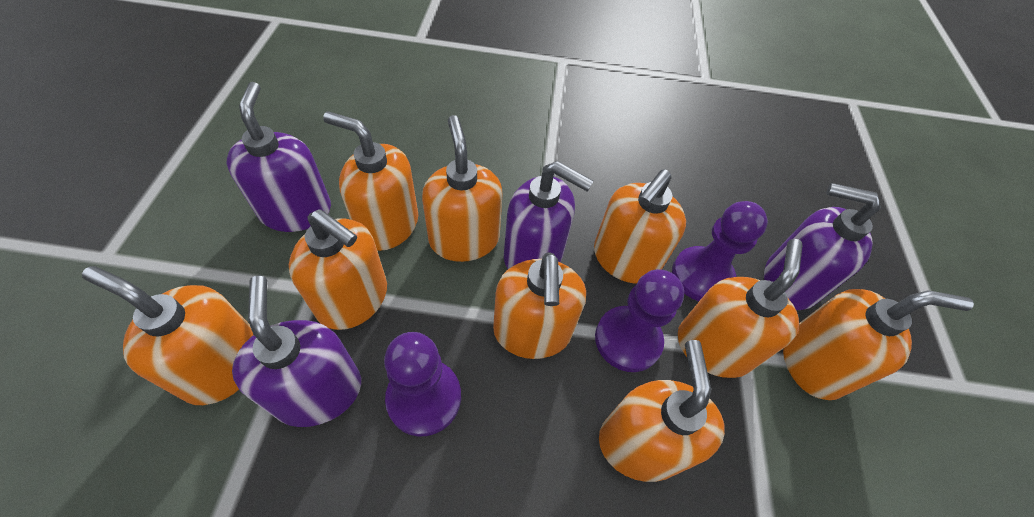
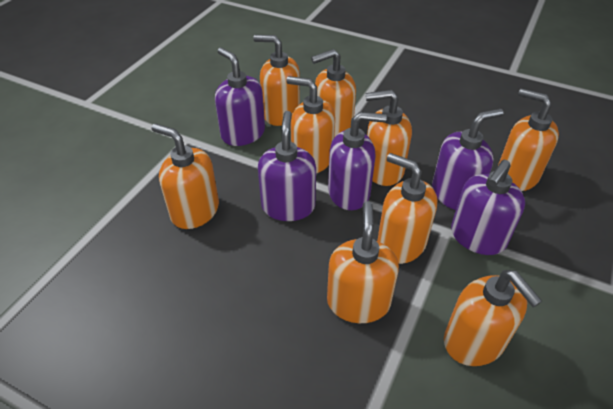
purple pawn: 3 -> 0
purple soap dispenser: 4 -> 5

